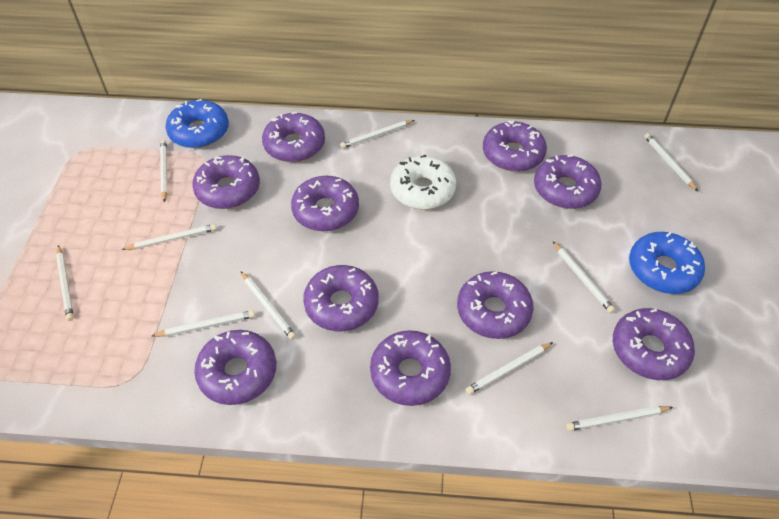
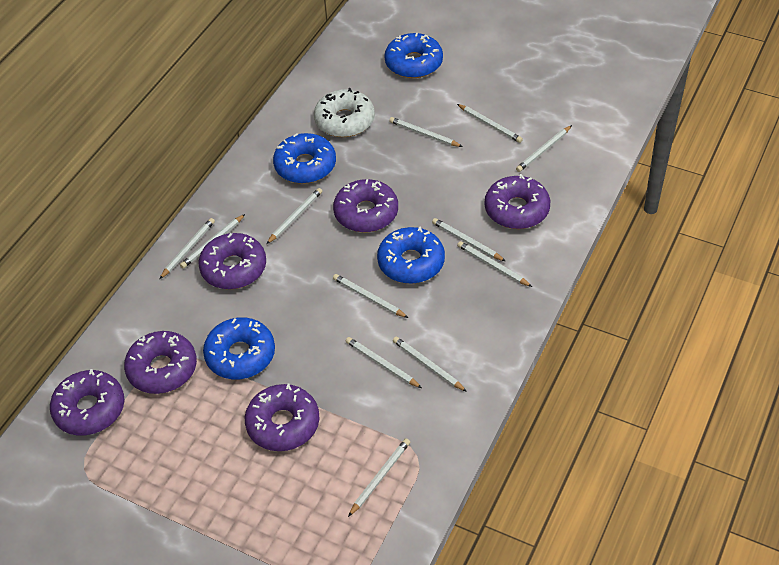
blue donut: 2 -> 4
purple donut: 10 -> 6
white pencil: 10 -> 12

